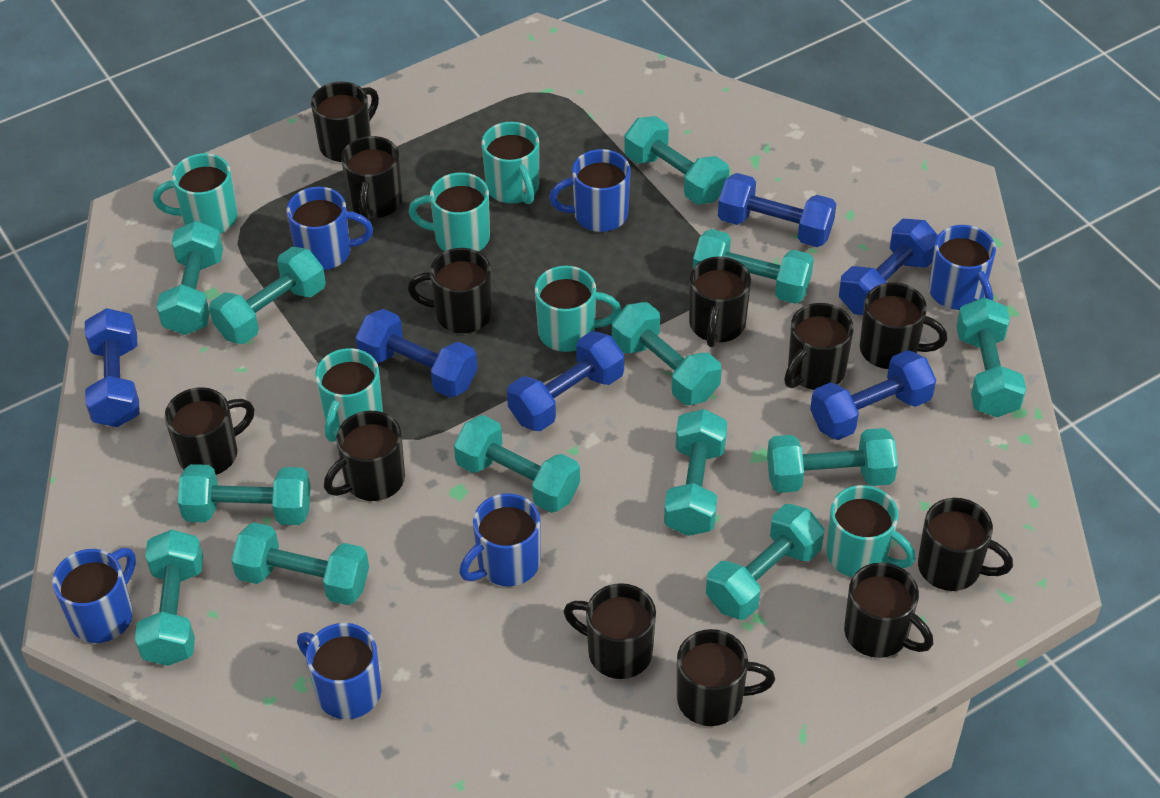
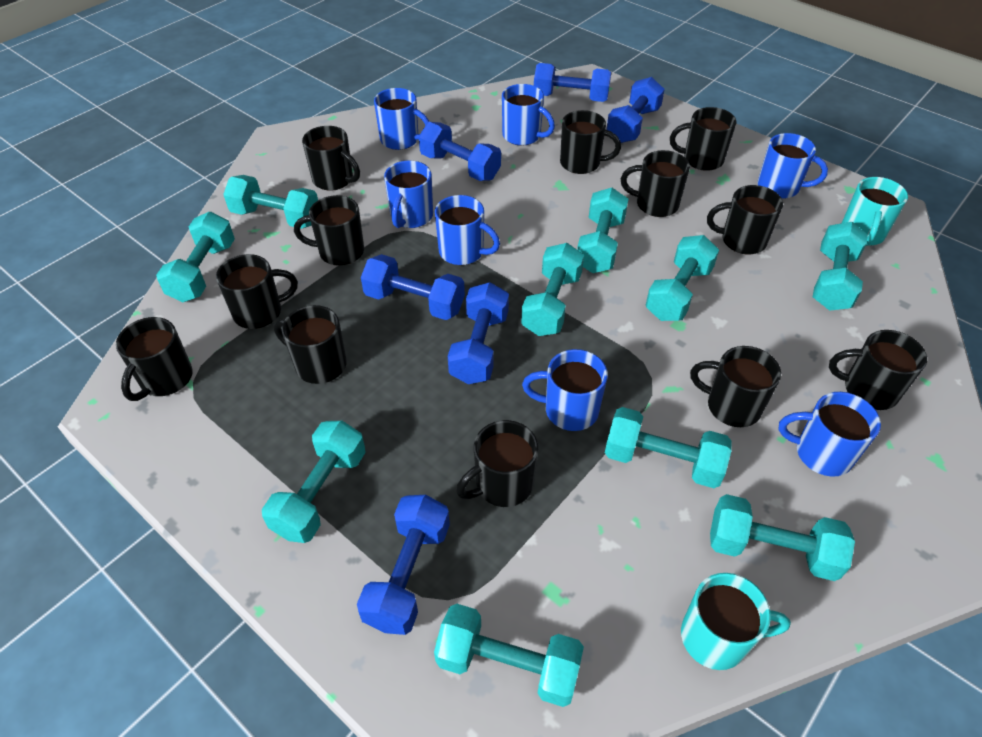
blue mug: 6 -> 7
turquoise dumbbell: 13 -> 10
turquoise mug: 6 -> 2

